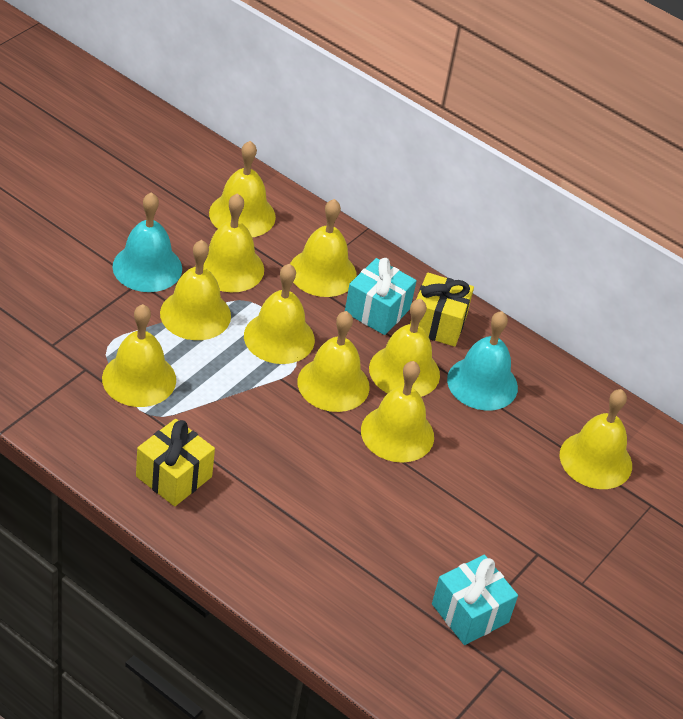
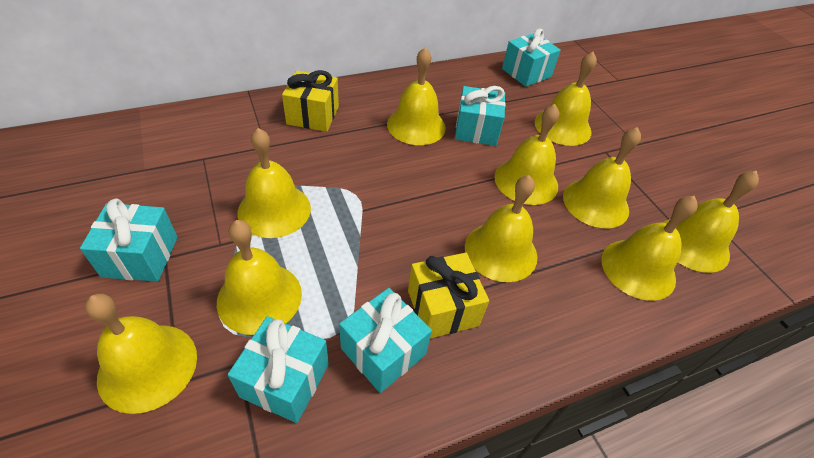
turquoise bell: 2 -> 0
turquoise gift: 2 -> 5

